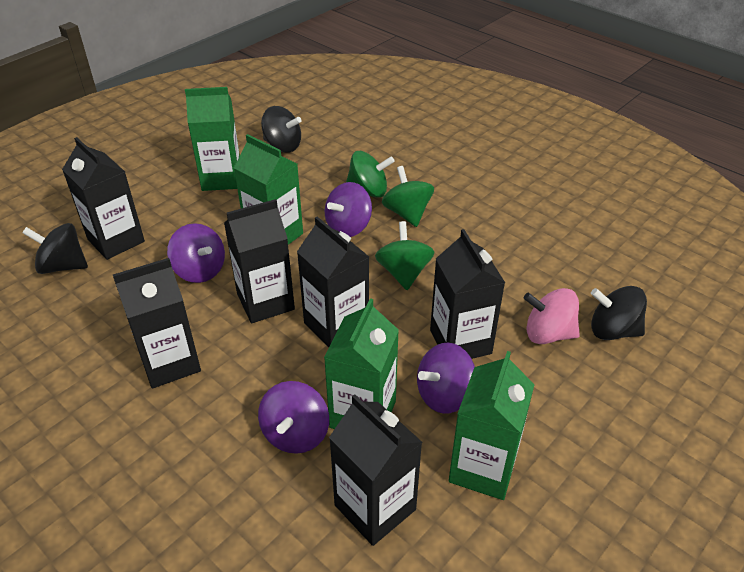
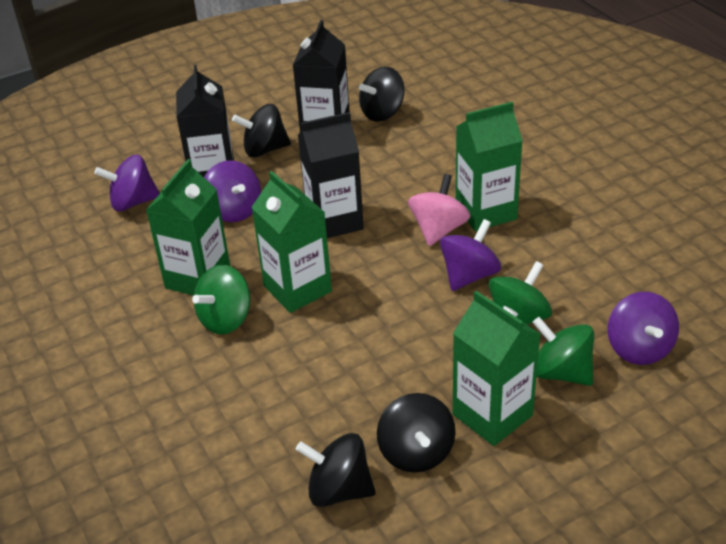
black carton: 6 -> 3
black spinning top: 3 -> 4

